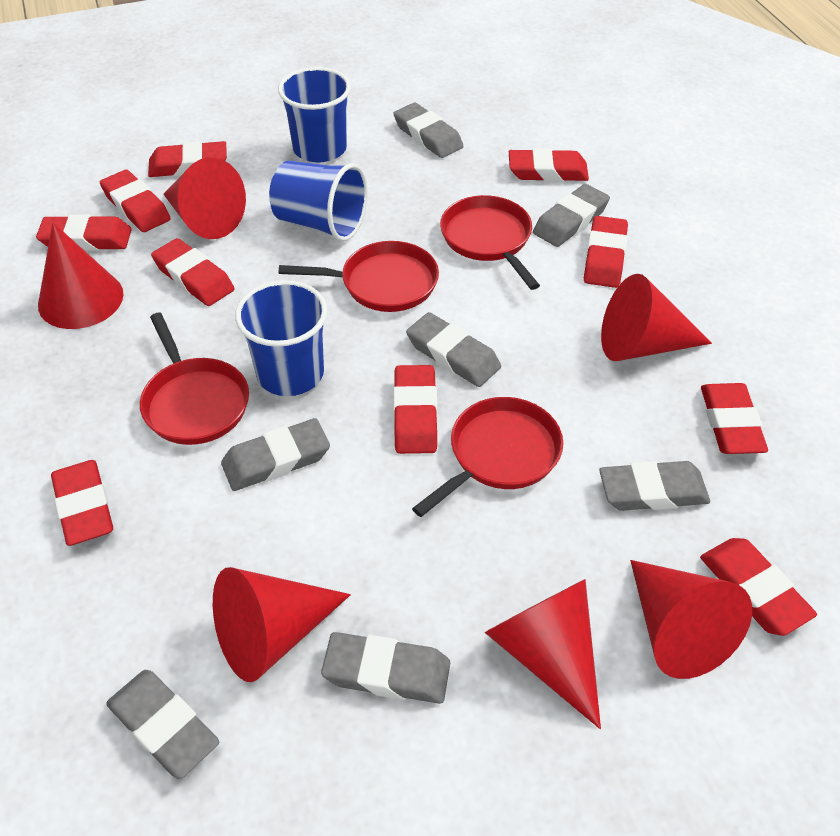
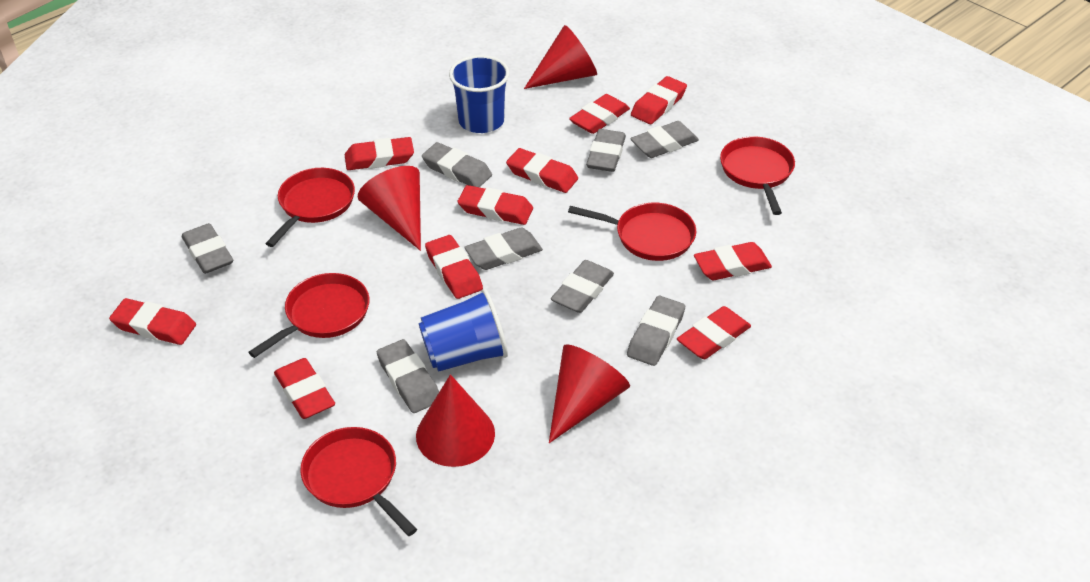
blue cup: 3 -> 2
grey eraser: 7 -> 8
red cone: 6 -> 4
red pan: 4 -> 5

